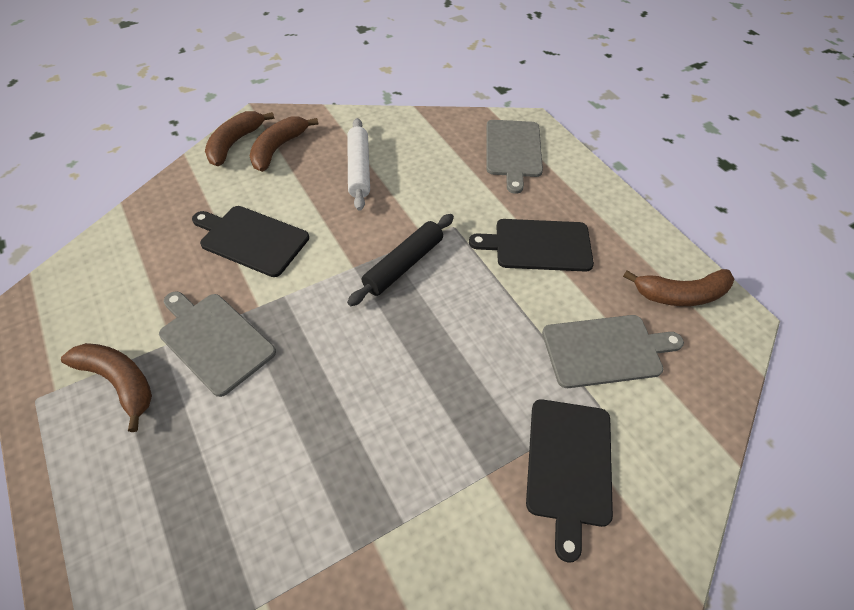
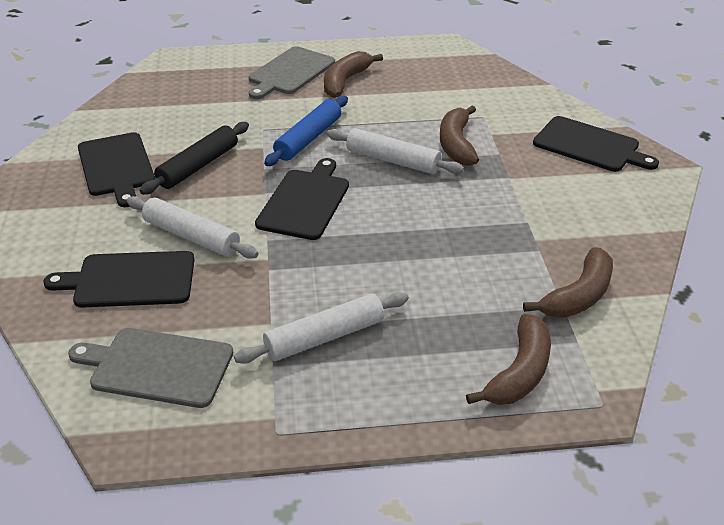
black cutting board: 3 -> 4
blue rolling pin: 0 -> 1
grey cutting board: 3 -> 2
white rolling pin: 1 -> 3

